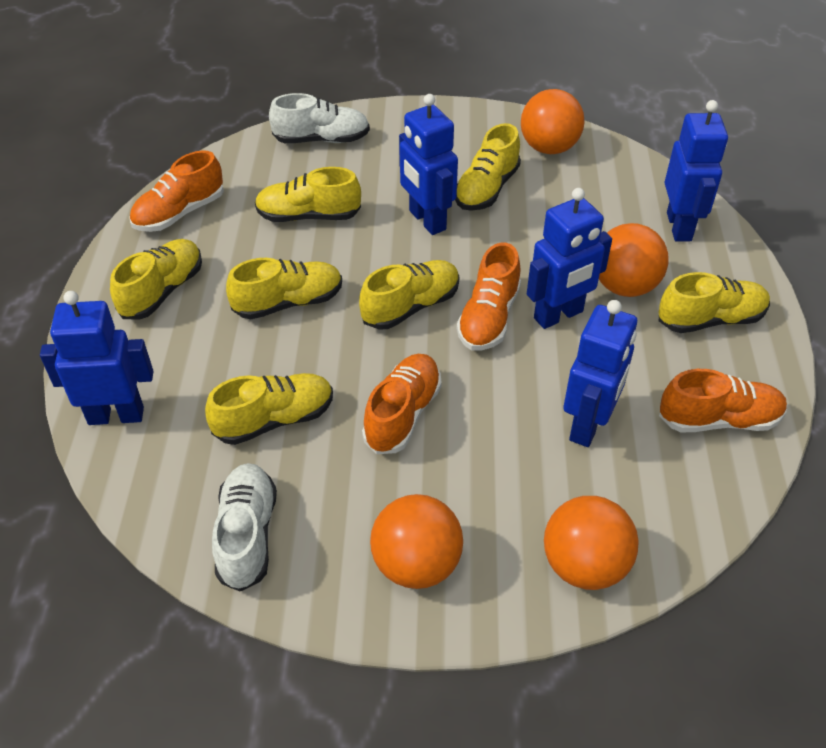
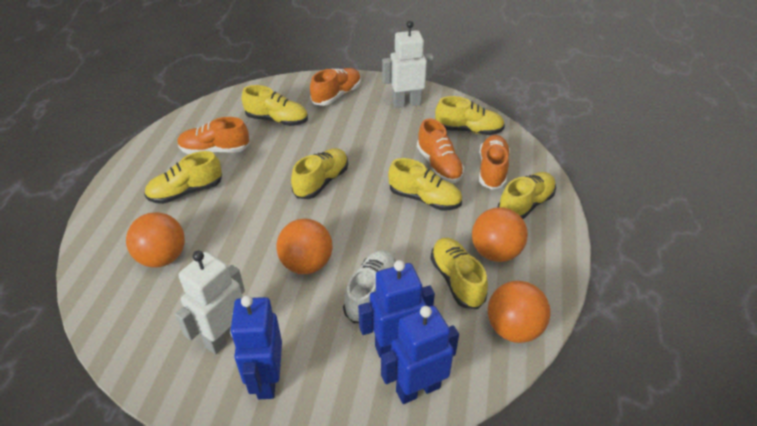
blue robot: 5 -> 3
white robot: 0 -> 2
white shoe: 2 -> 1

